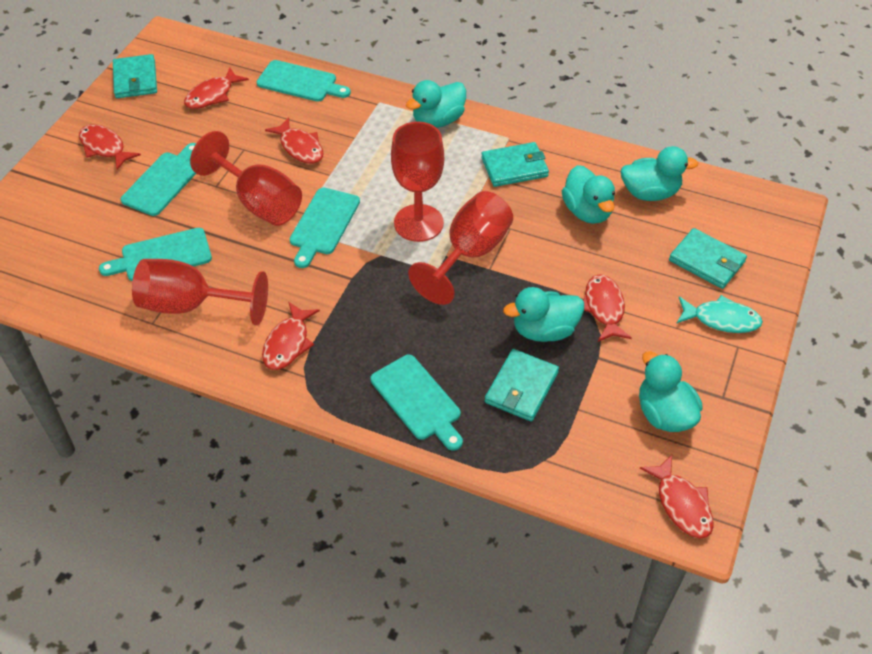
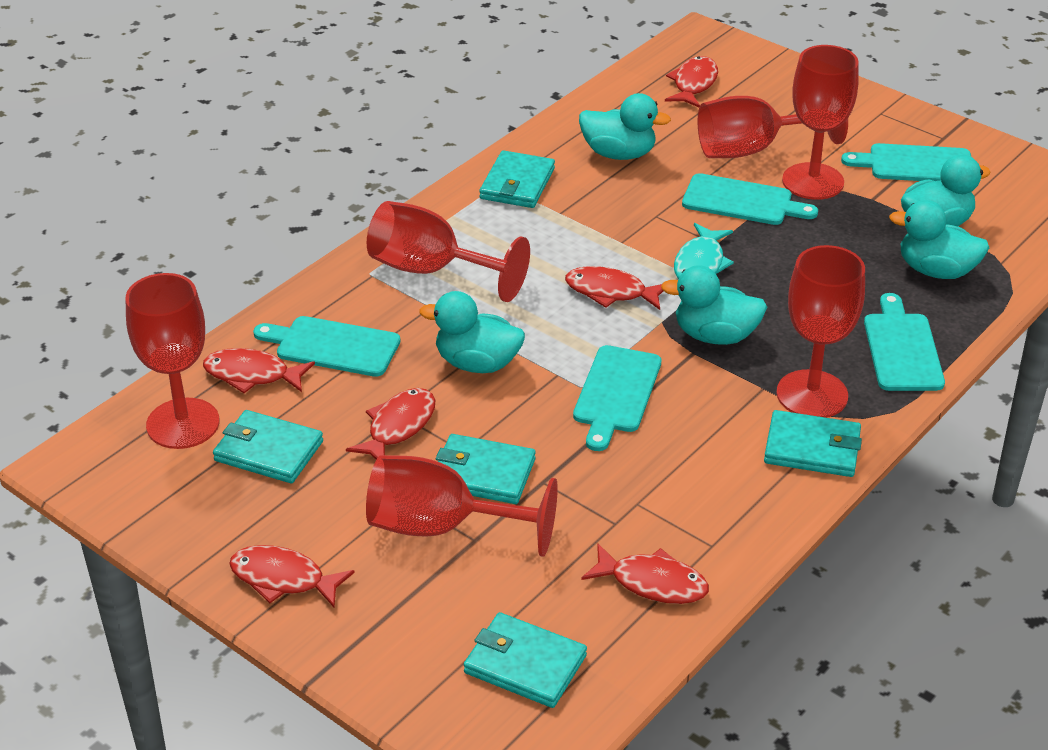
red goblet: 4 -> 6
turquoise wallet: 4 -> 5

